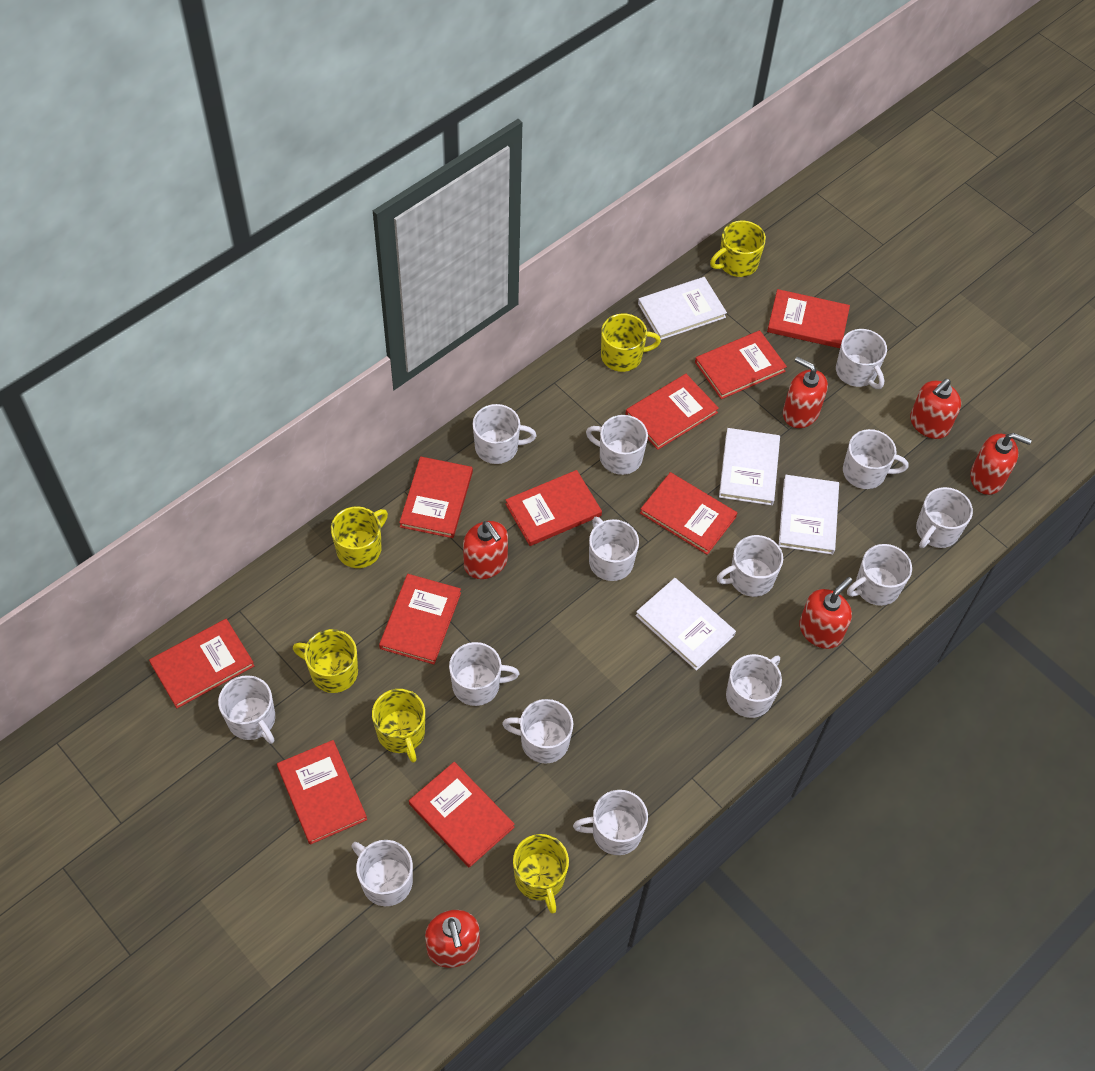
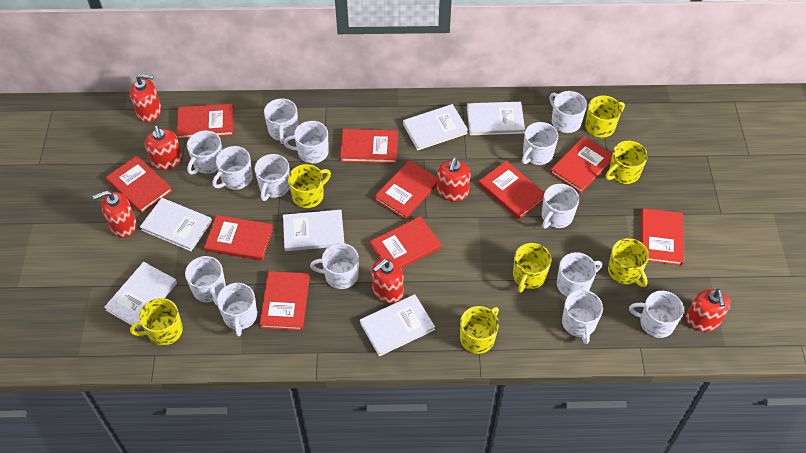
white book: 4 -> 6
yellow mug: 6 -> 7

